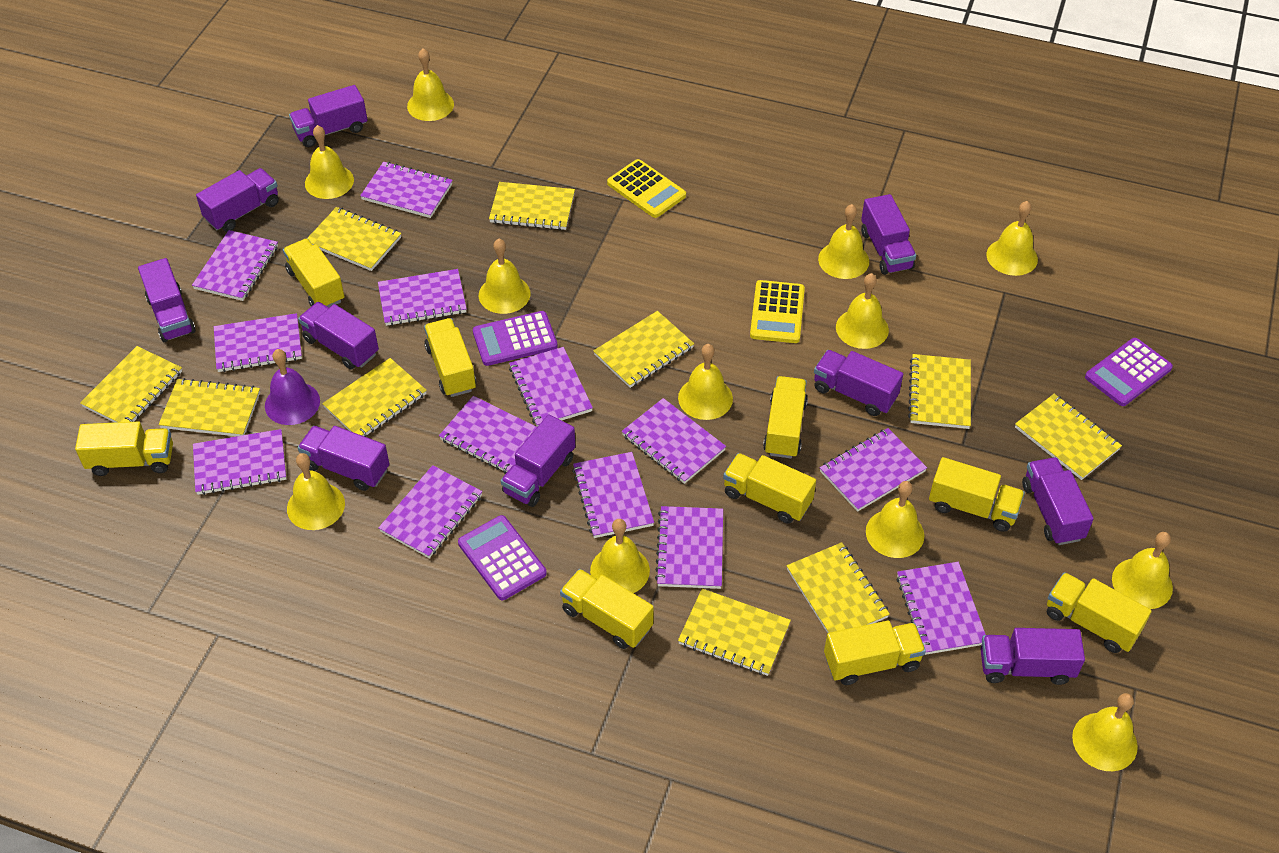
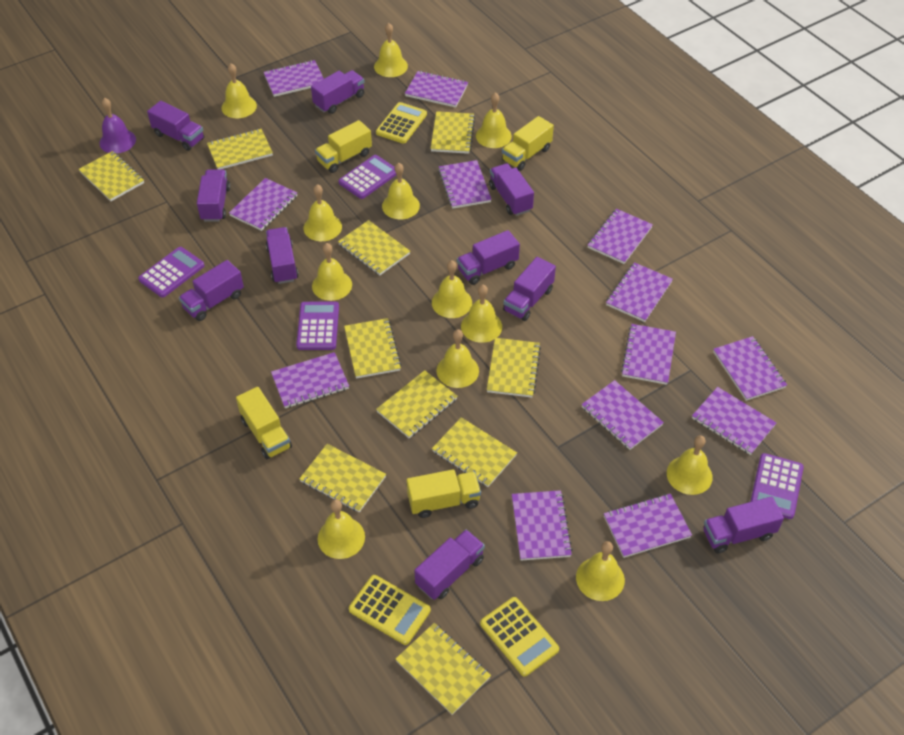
purple calculator: 3 -> 4
yellow calculator: 2 -> 3
yellow truck: 9 -> 4

